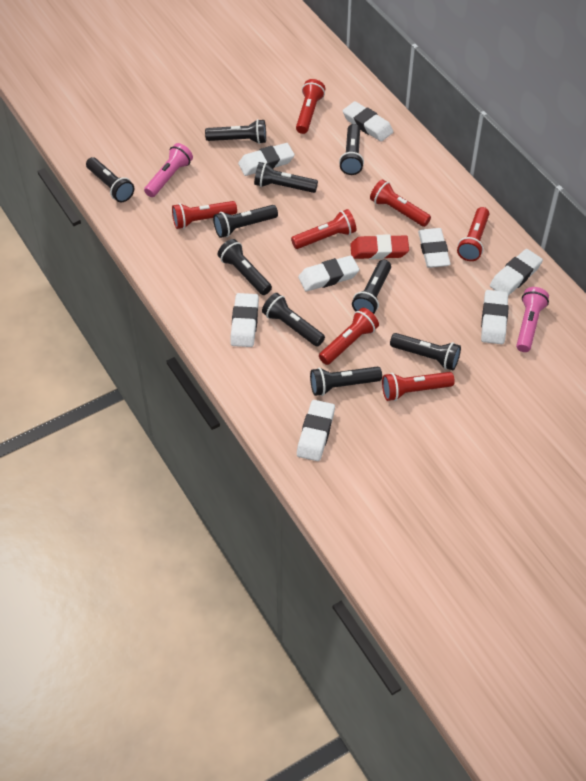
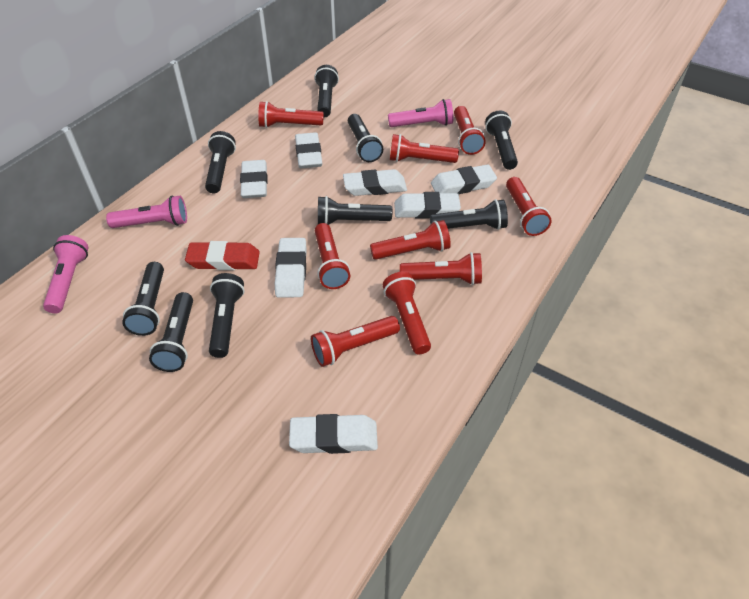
black flashlight: 10 -> 9
pink flashlight: 2 -> 3
red flashlight: 7 -> 9
white eraser: 8 -> 7

